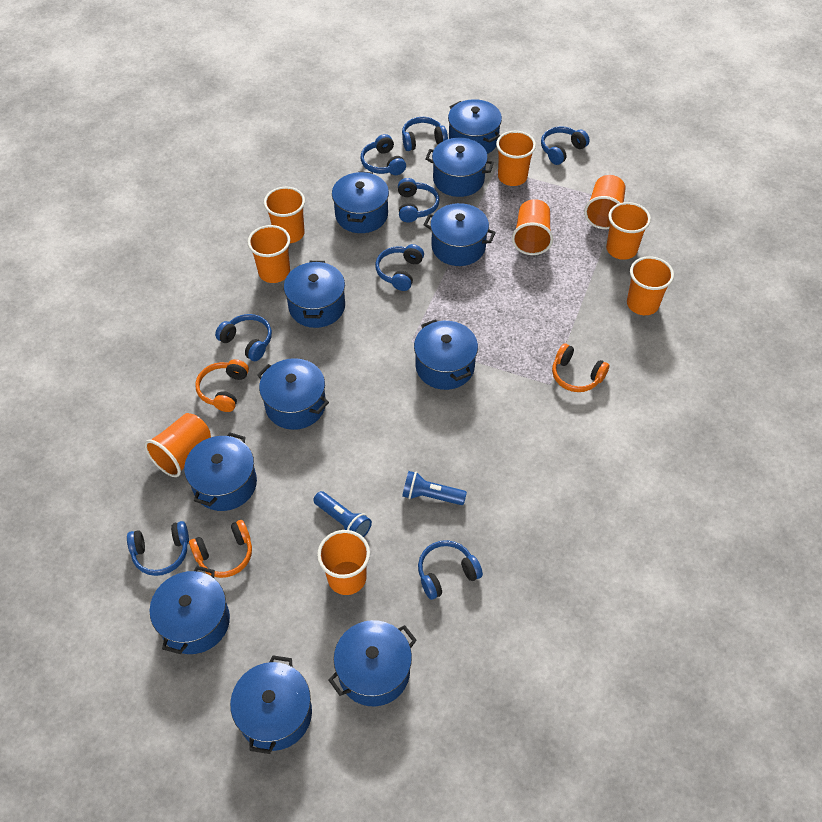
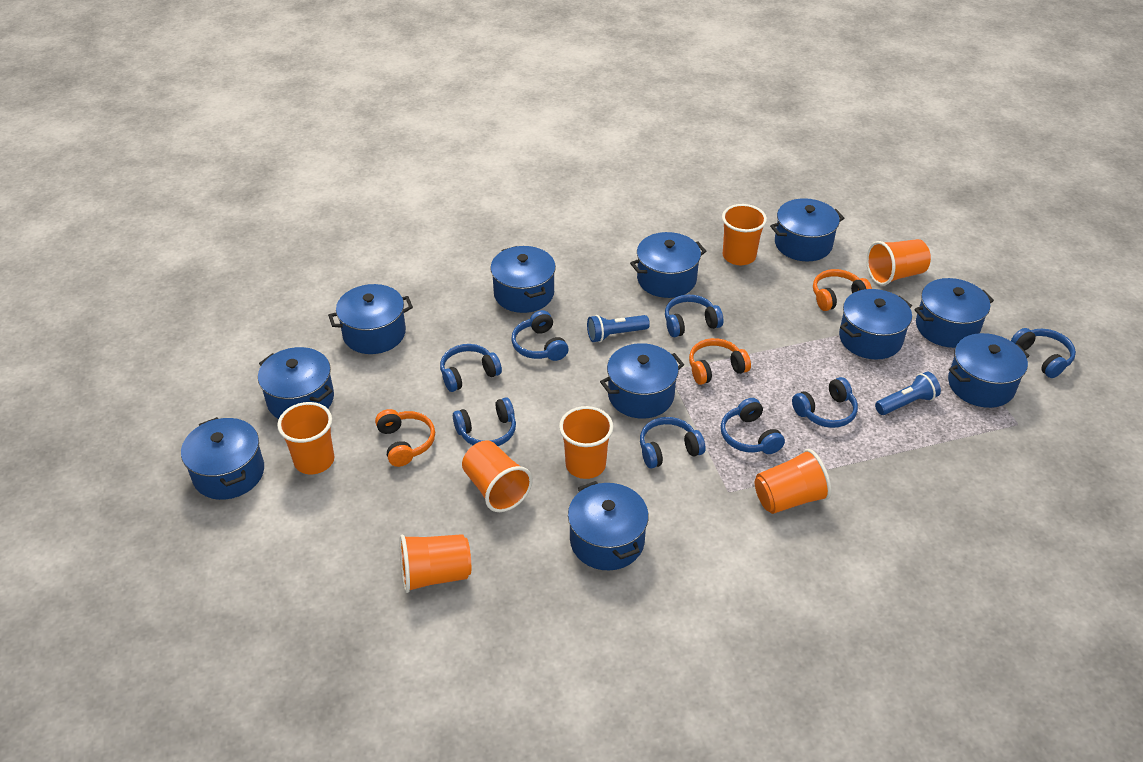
orange cup: 9 -> 7

